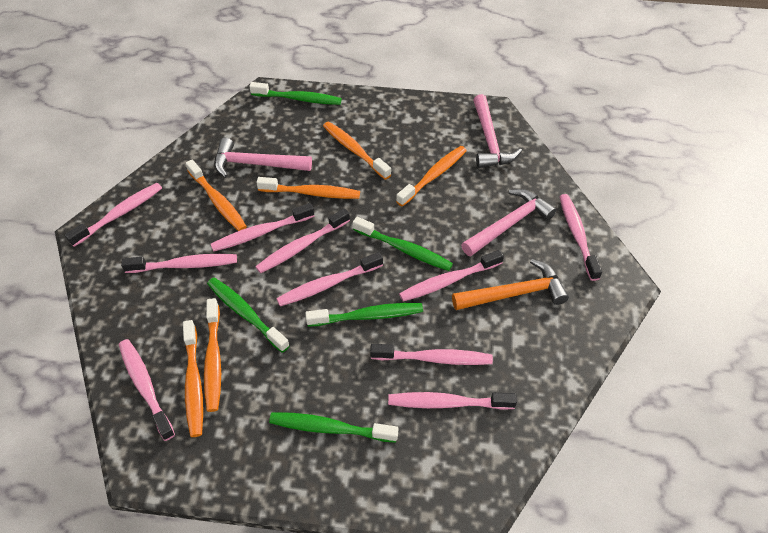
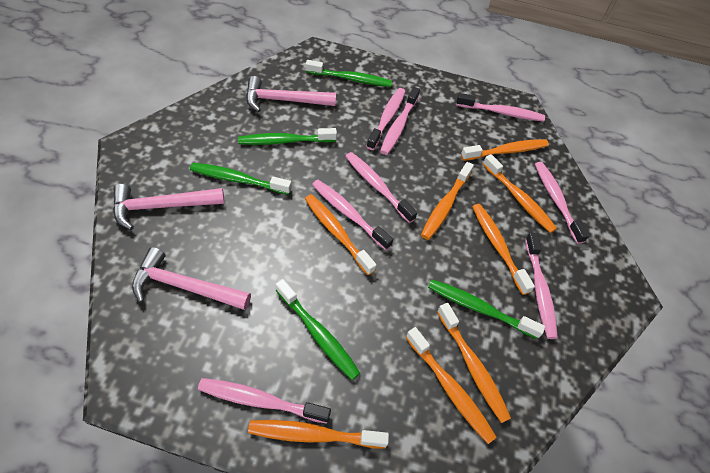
orange hammer: 1 -> 0
orange toothbrush: 6 -> 8
pink toothbrush: 10 -> 8

